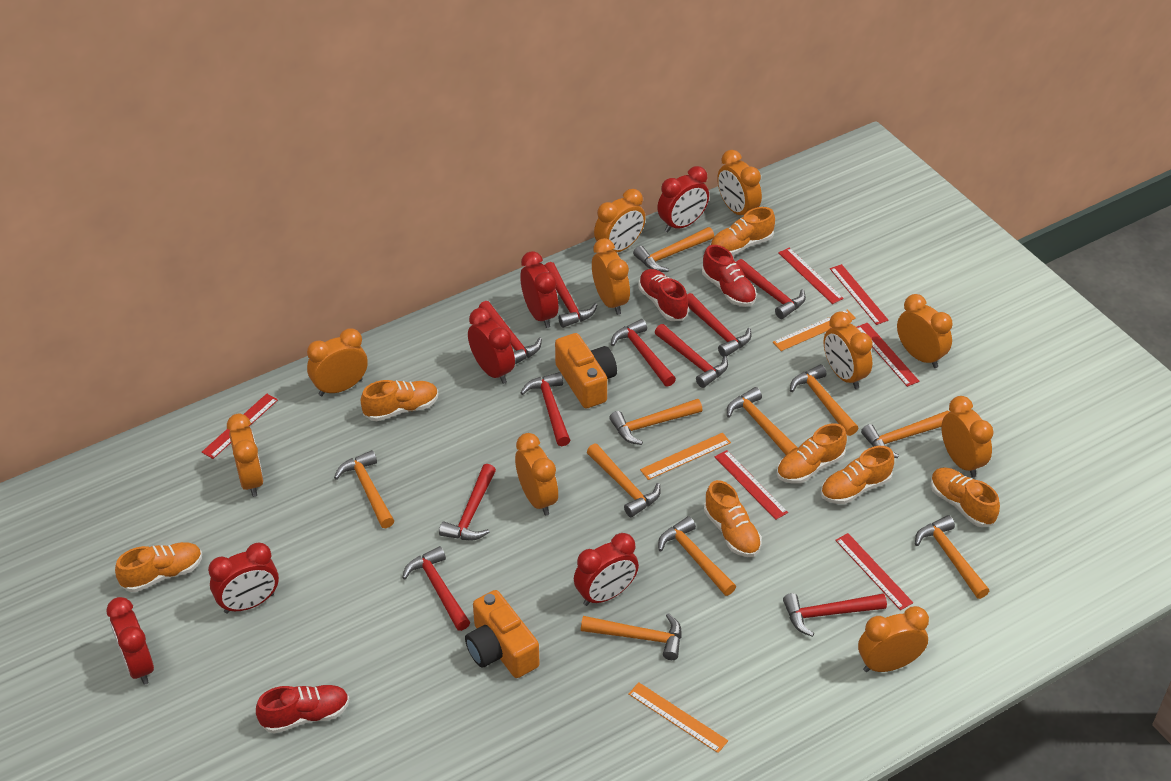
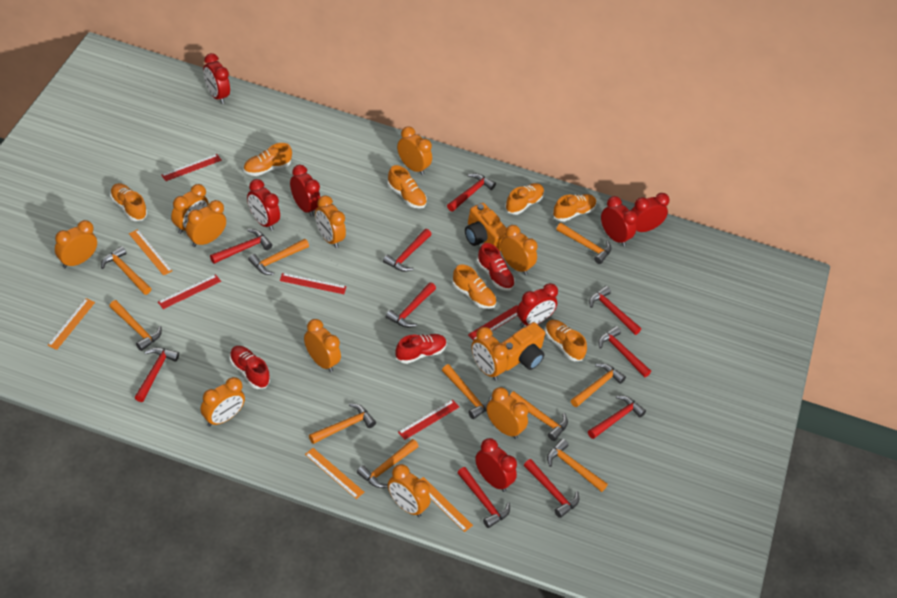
orange clock: 10 -> 11
orange ruler: 3 -> 4
red clock: 6 -> 7
red ruler: 6 -> 5

